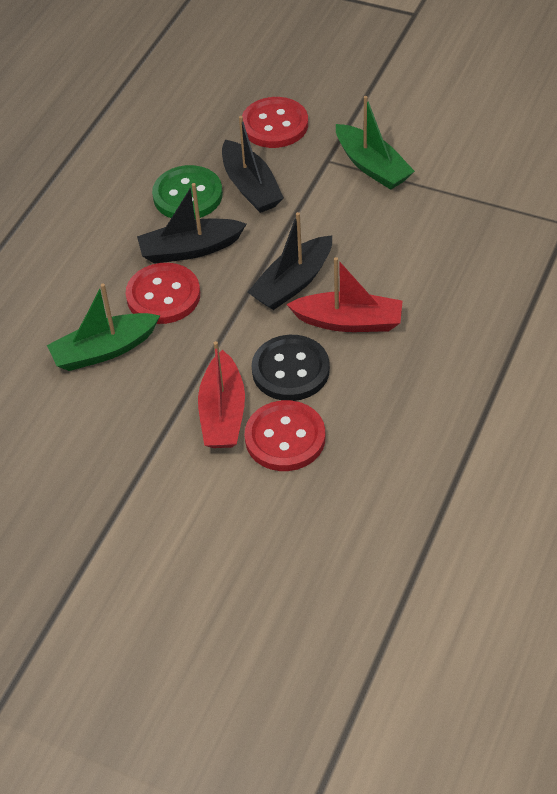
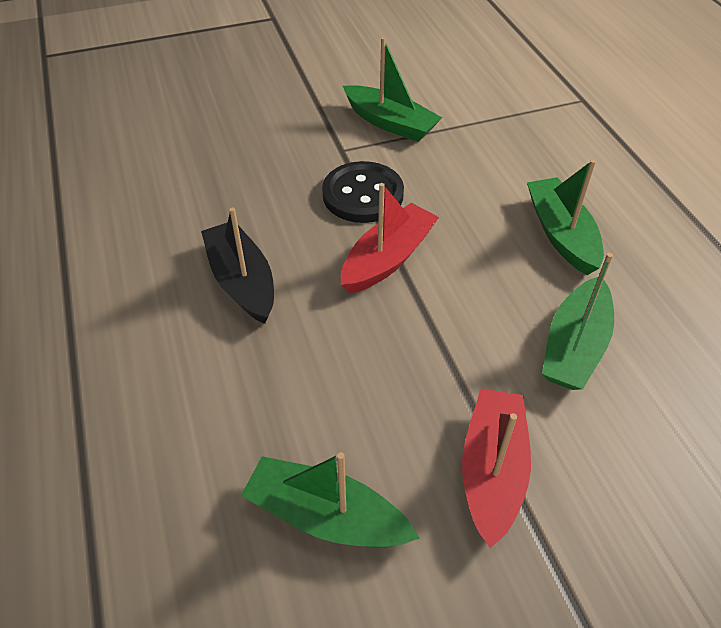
black boat: 3 -> 1
green boat: 2 -> 4
green button: 1 -> 0
red button: 3 -> 0

